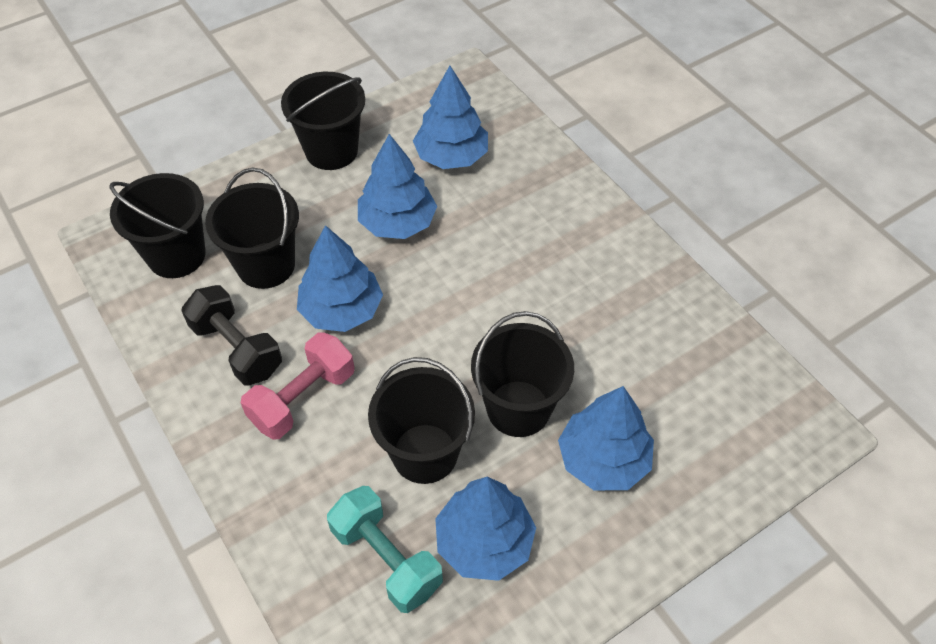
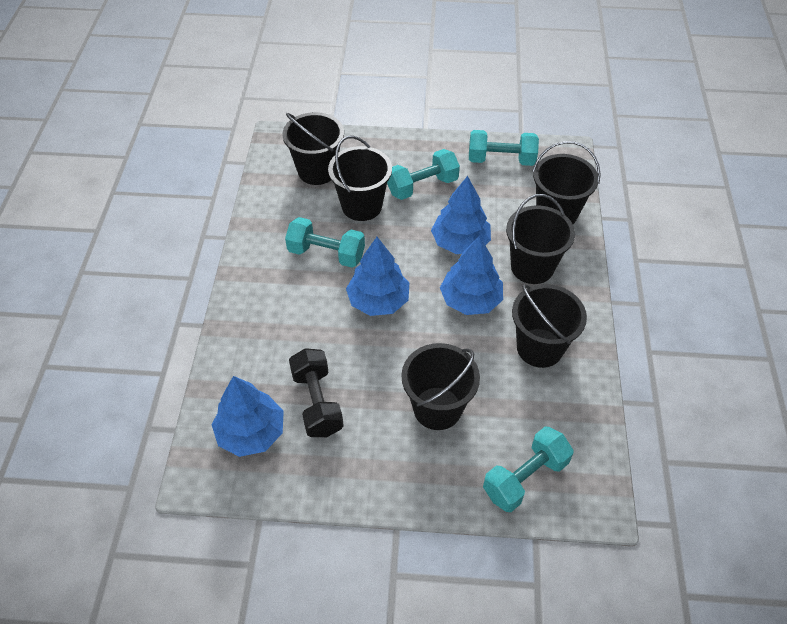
black bucket: 5 -> 6
blue tree: 5 -> 4
pink dumbbell: 1 -> 0
turquoise dumbbell: 1 -> 4

